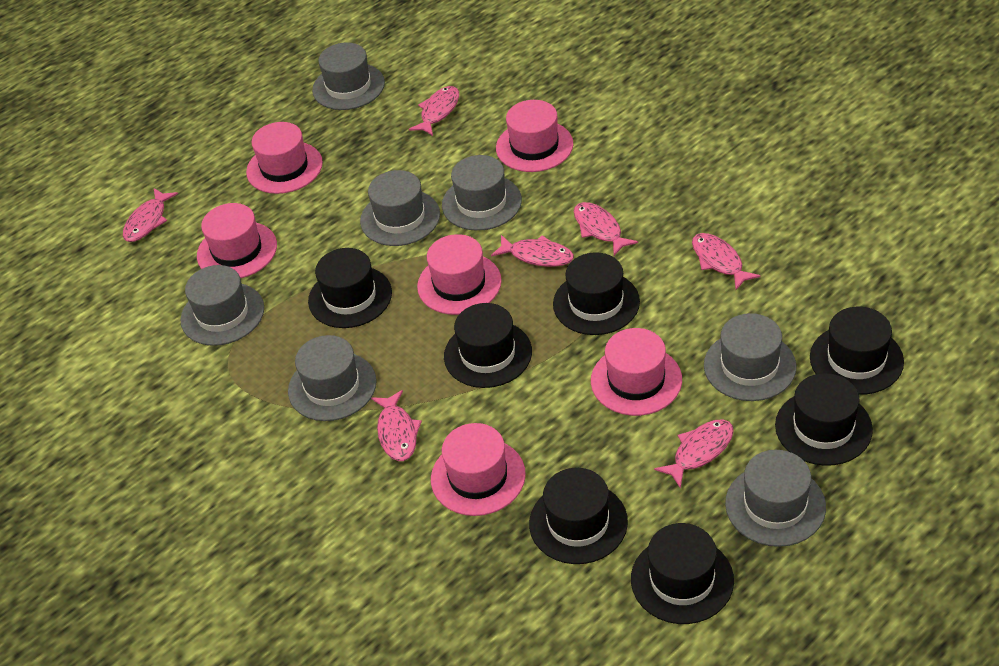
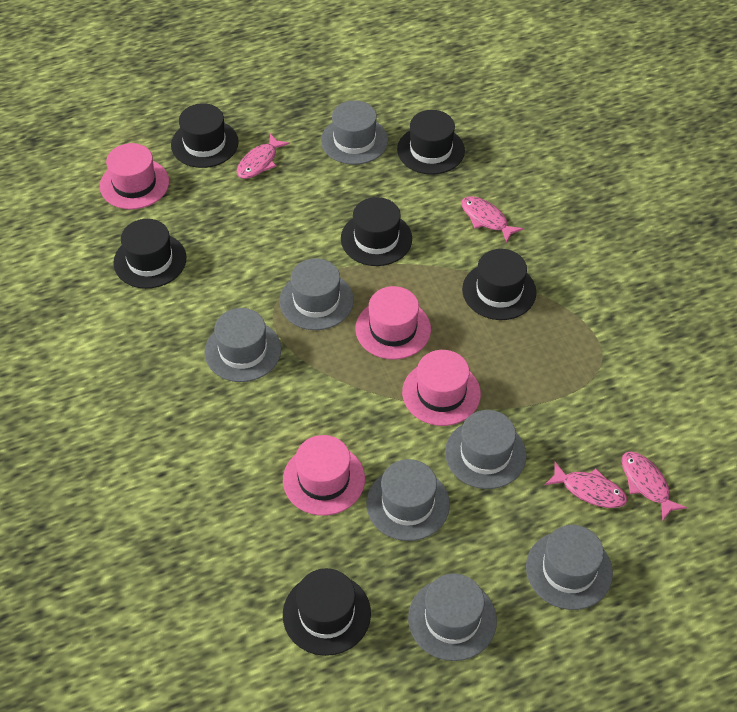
black hat: 7 -> 6
pink fish: 7 -> 4
pink hat: 6 -> 4

